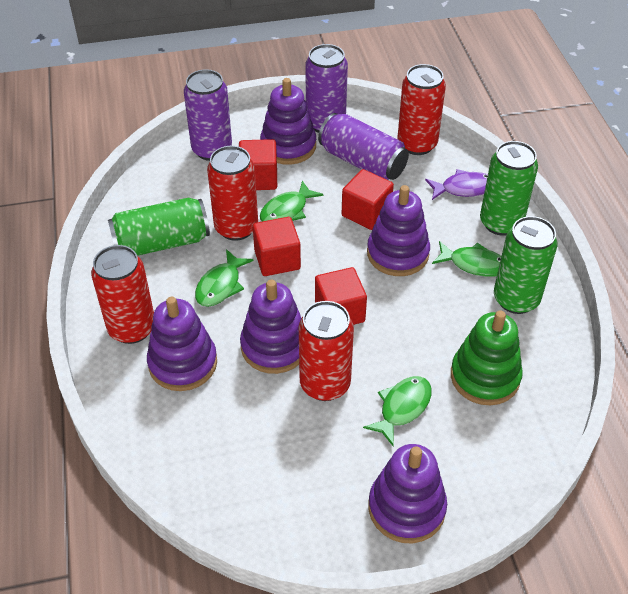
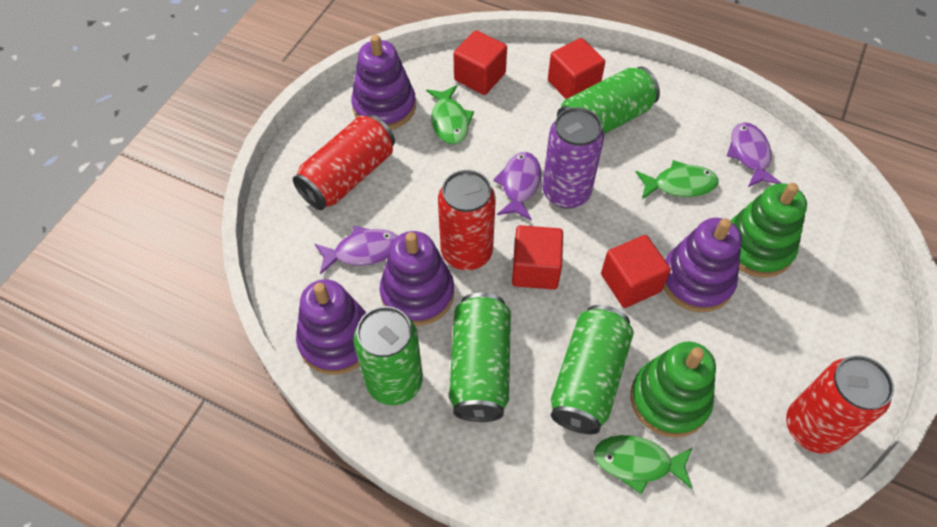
green can: 3 -> 4
green fish: 4 -> 3
green stacking toy: 1 -> 2
purple can: 3 -> 1
purple fish: 1 -> 3
purple stacking toy: 5 -> 4
red can: 4 -> 3

